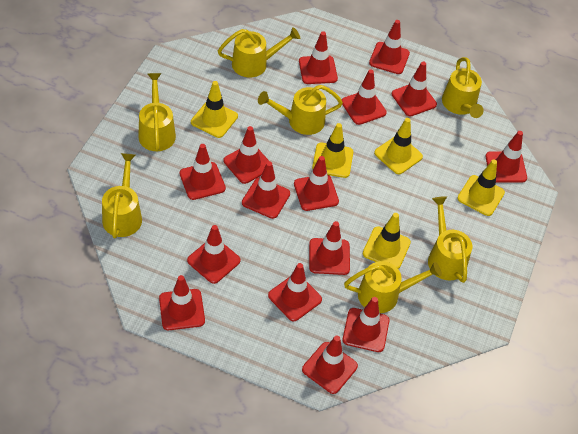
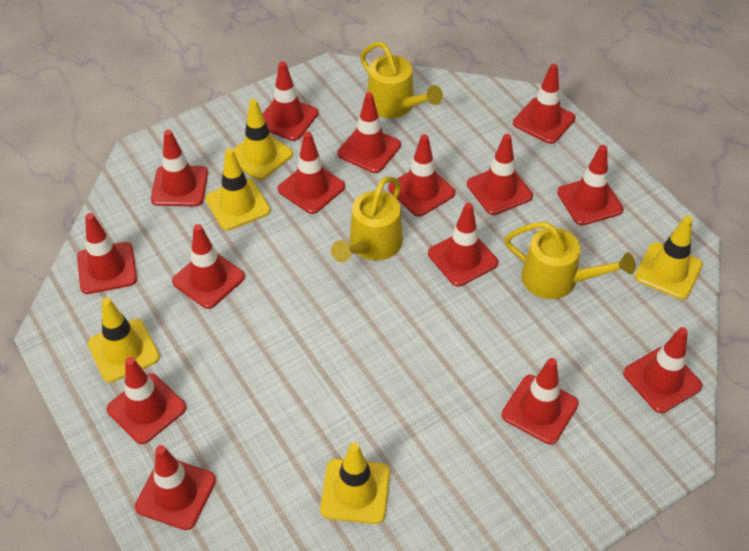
yellow watering can: 7 -> 3

